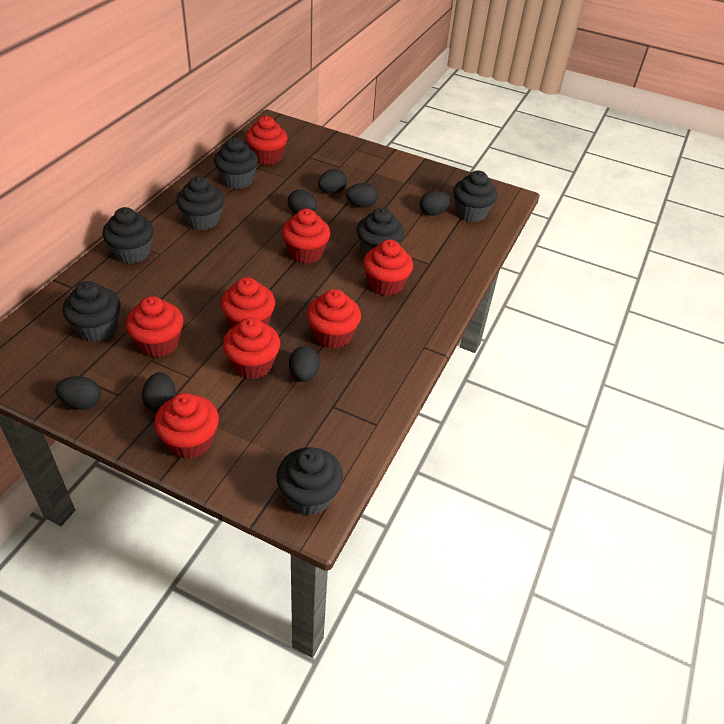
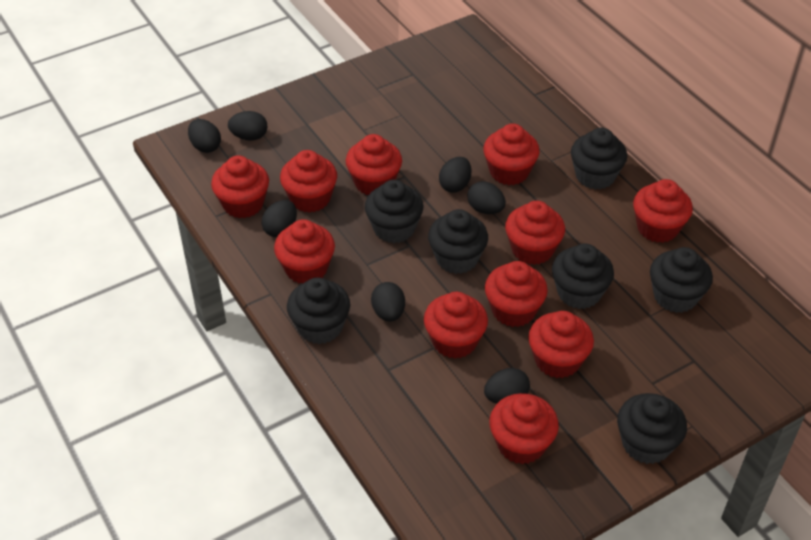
red cupcake: 8 -> 11

